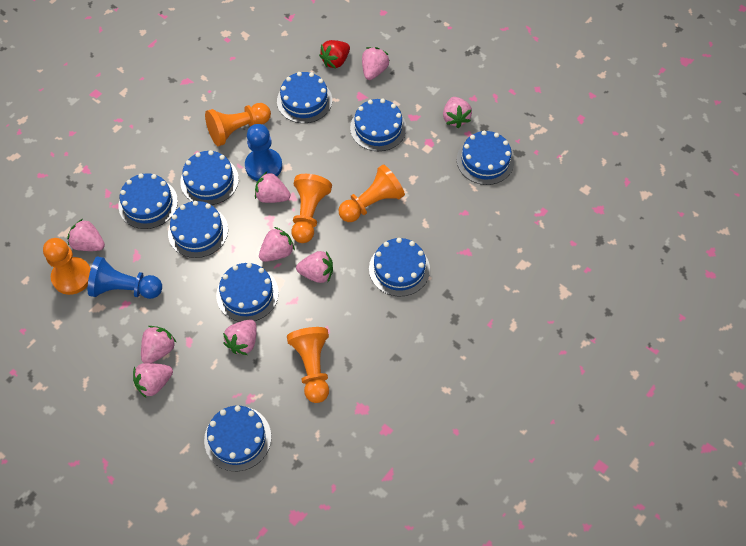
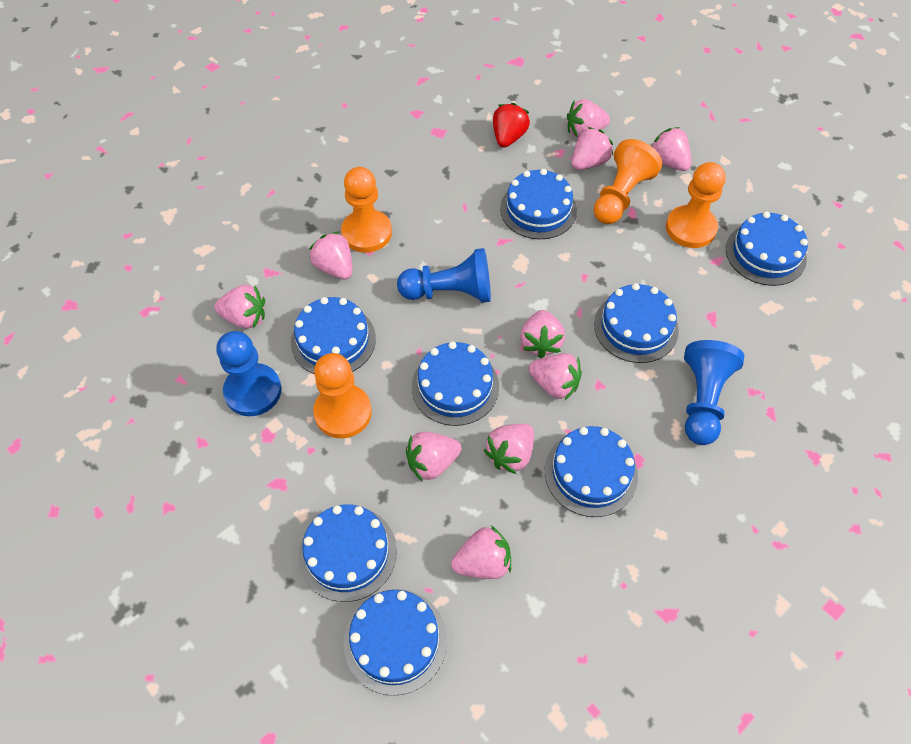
blue cake: 9 -> 8
blue pawn: 2 -> 3
orange pawn: 5 -> 4
pink strawberry: 9 -> 10

